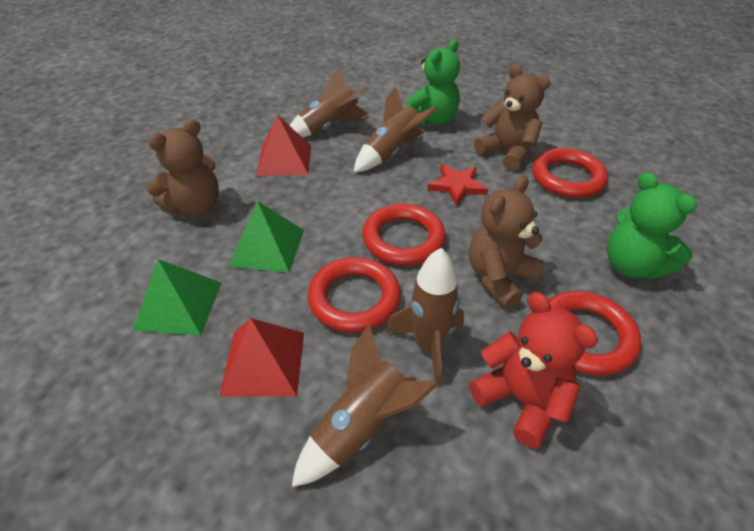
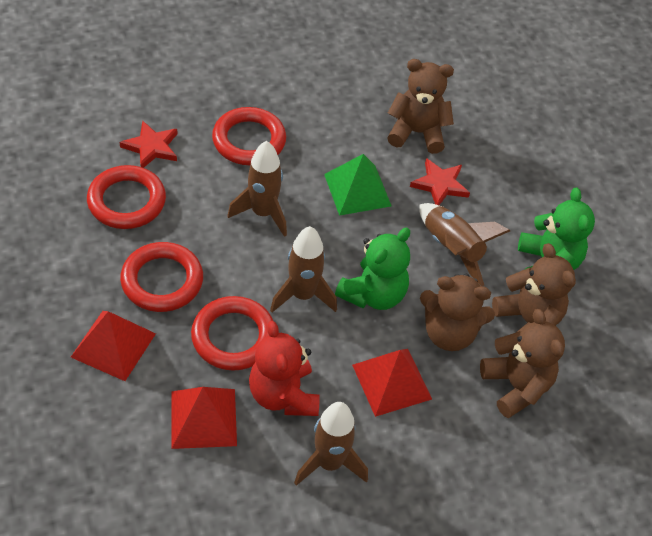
brown teddy bear: 3 -> 4
green pyramid: 2 -> 1
red pyramid: 2 -> 3
red star: 1 -> 2

